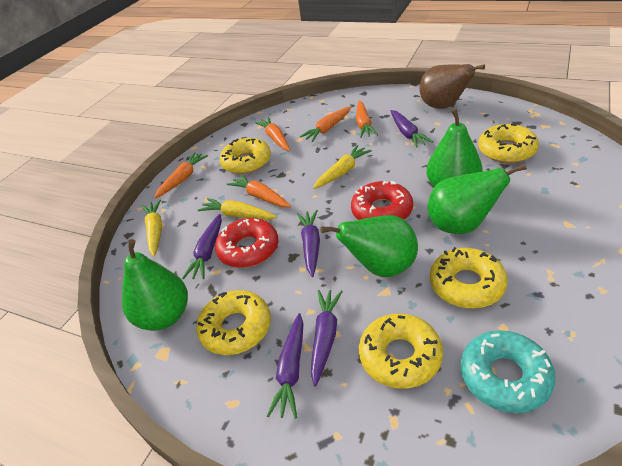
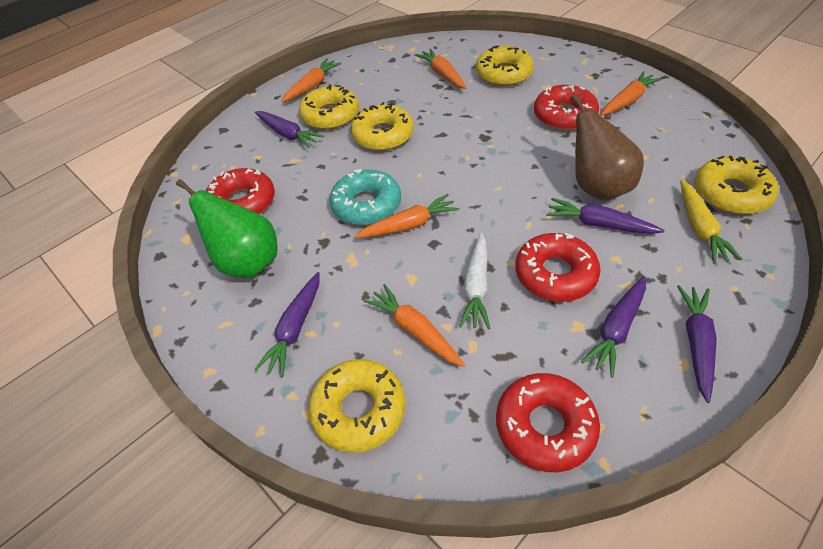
green pear: 4 -> 1
red donut: 2 -> 4
white carrot: 0 -> 1
yellow carrot: 3 -> 1

